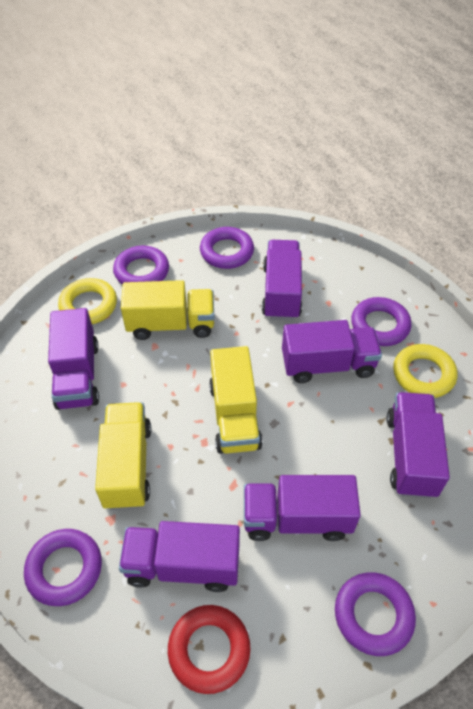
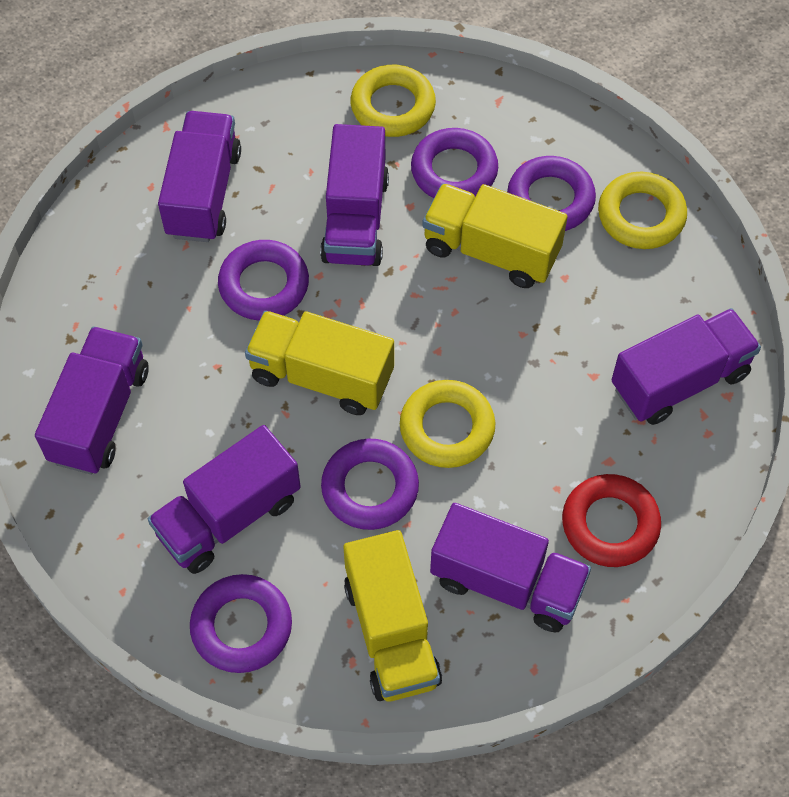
yellow ring: 2 -> 3

